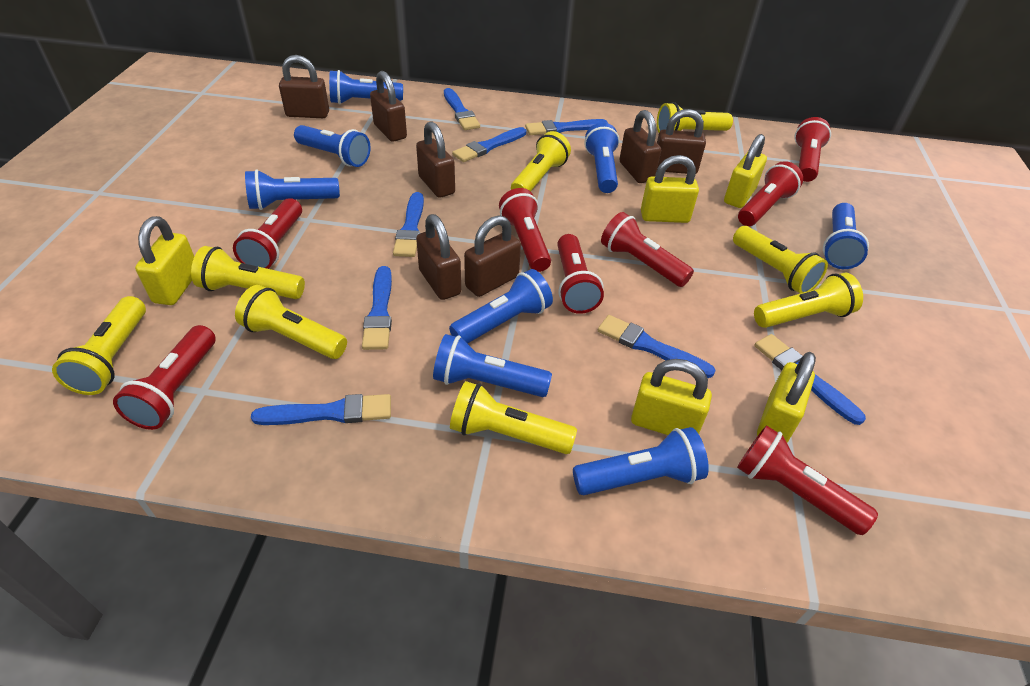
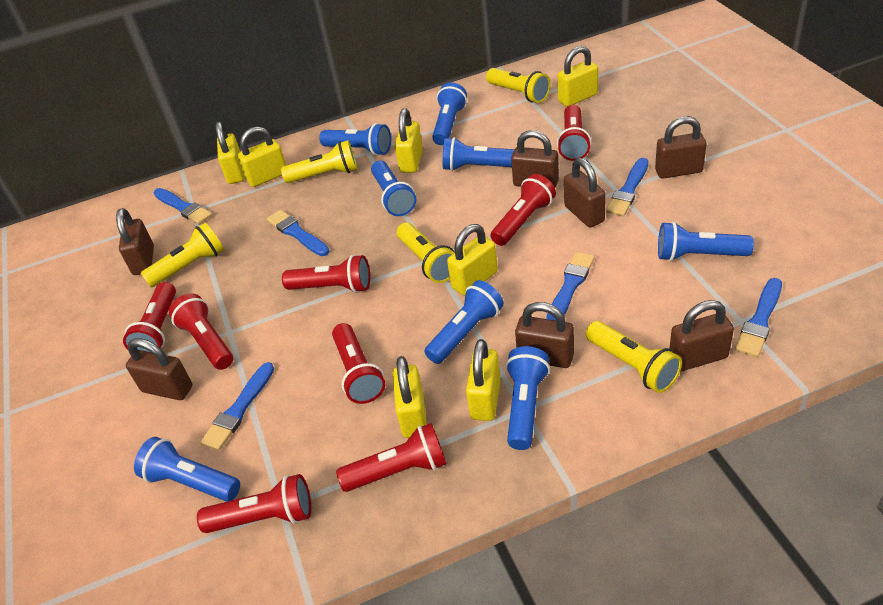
blue brush: 8 -> 6
yellow flashlight: 8 -> 5
yellow padlock: 5 -> 7

